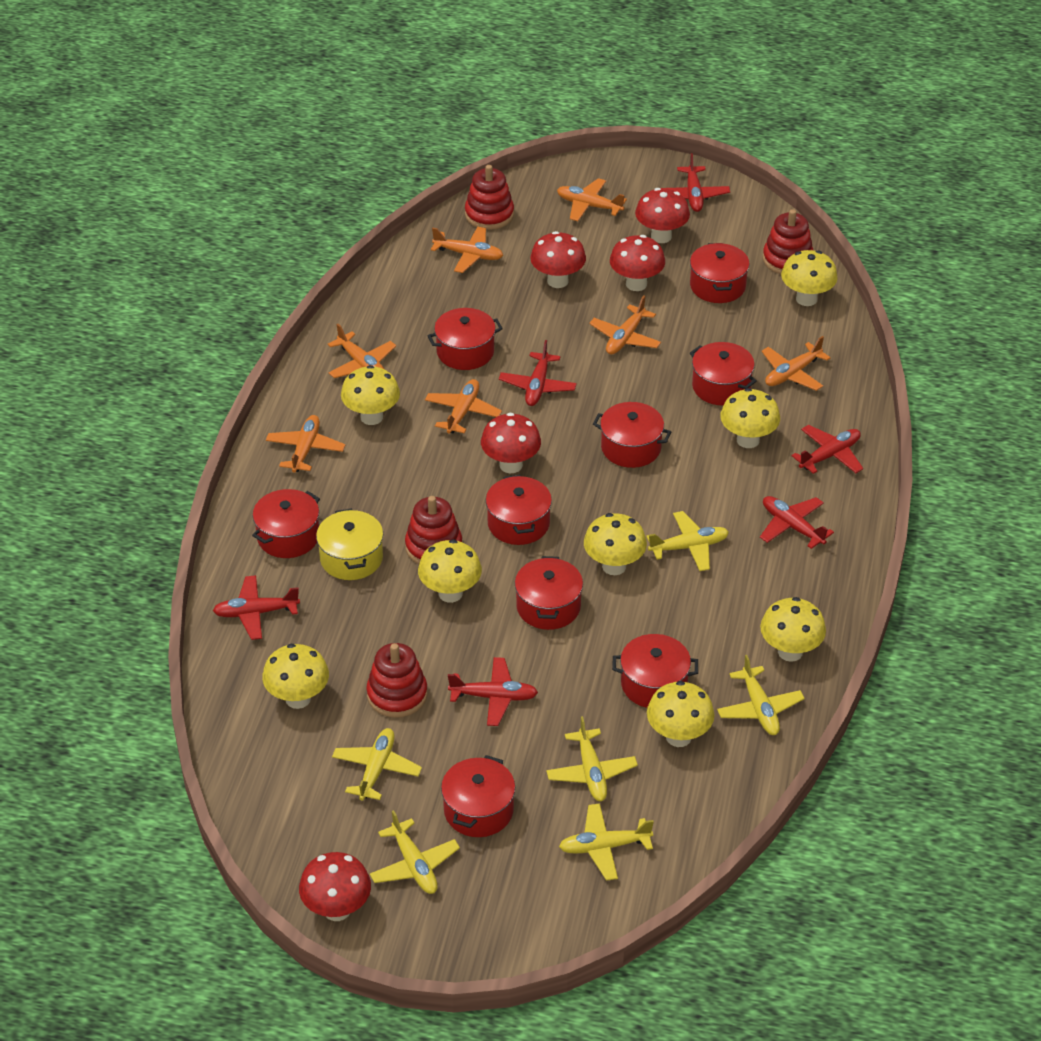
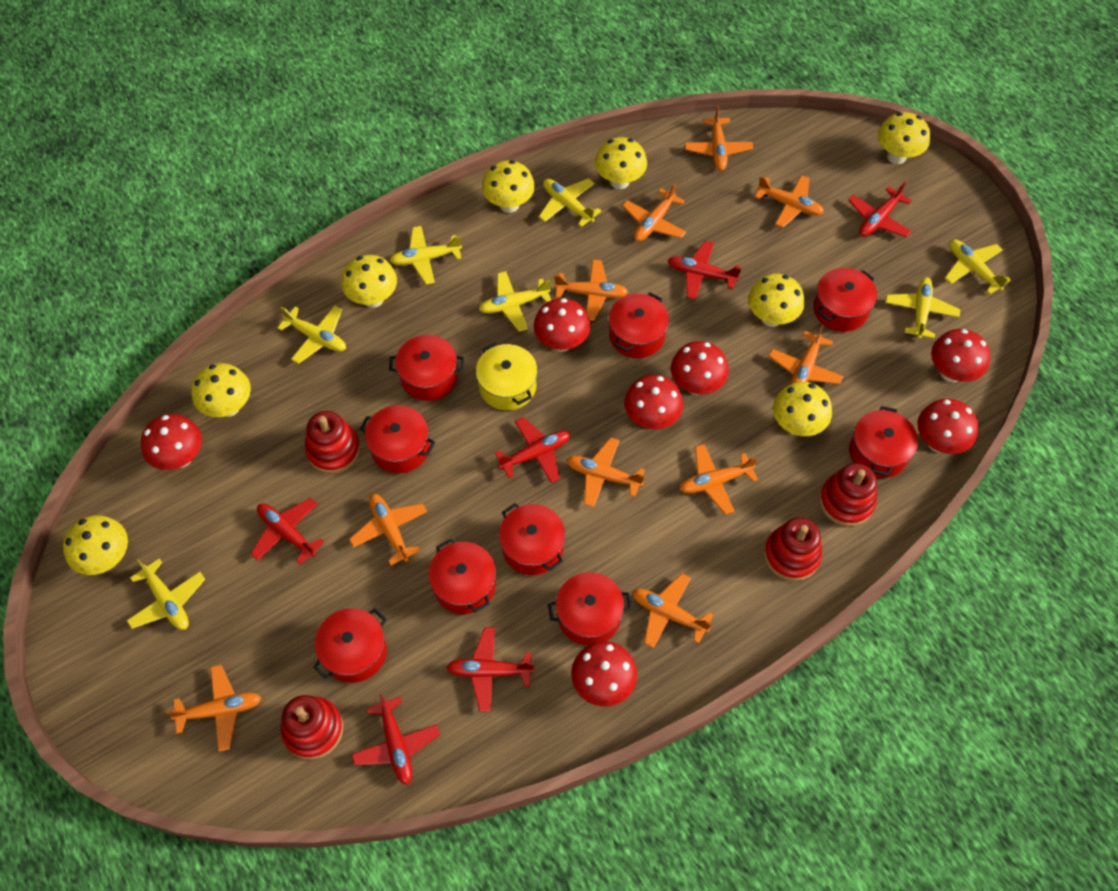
orange plane: 7 -> 10
red mushroom: 5 -> 7
yellow plane: 6 -> 7

